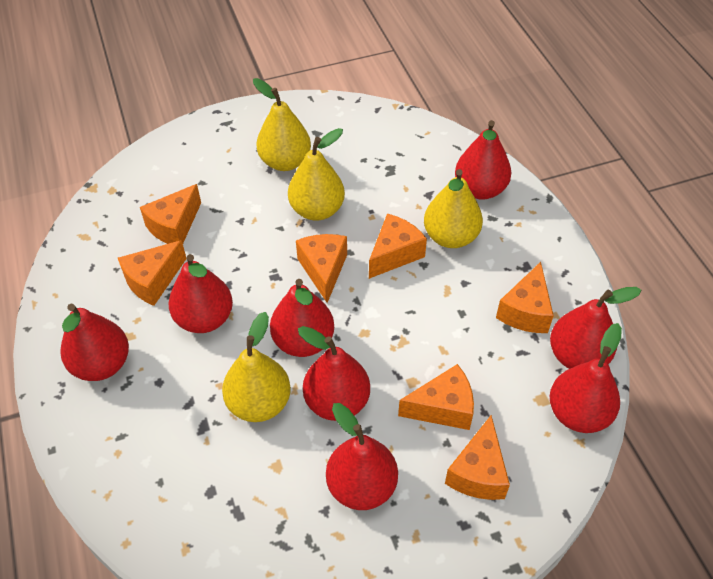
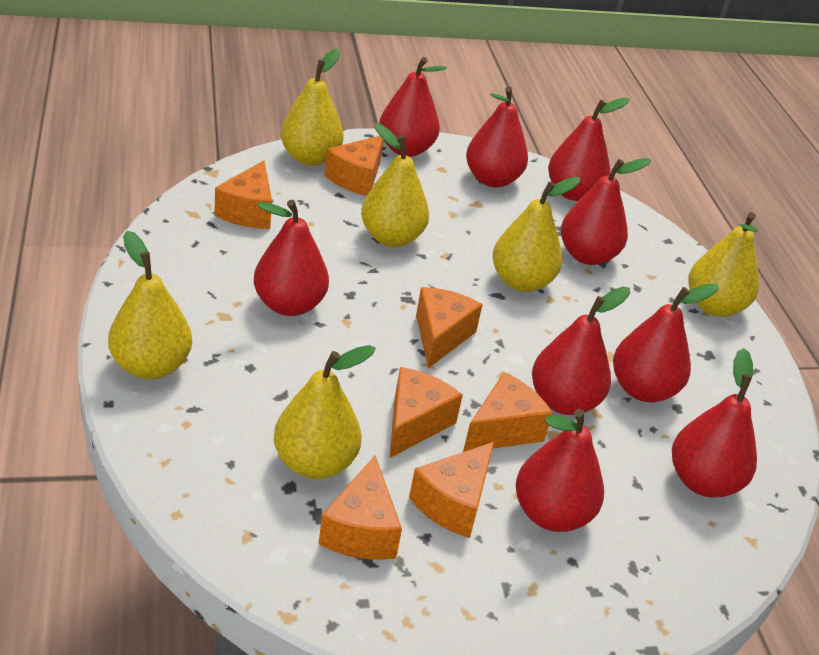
red pear: 8 -> 9
yellow pear: 4 -> 6

